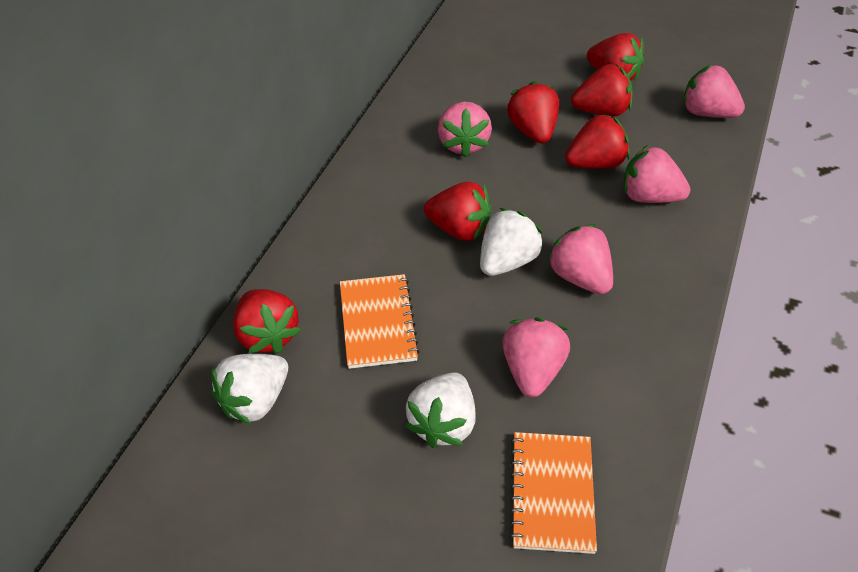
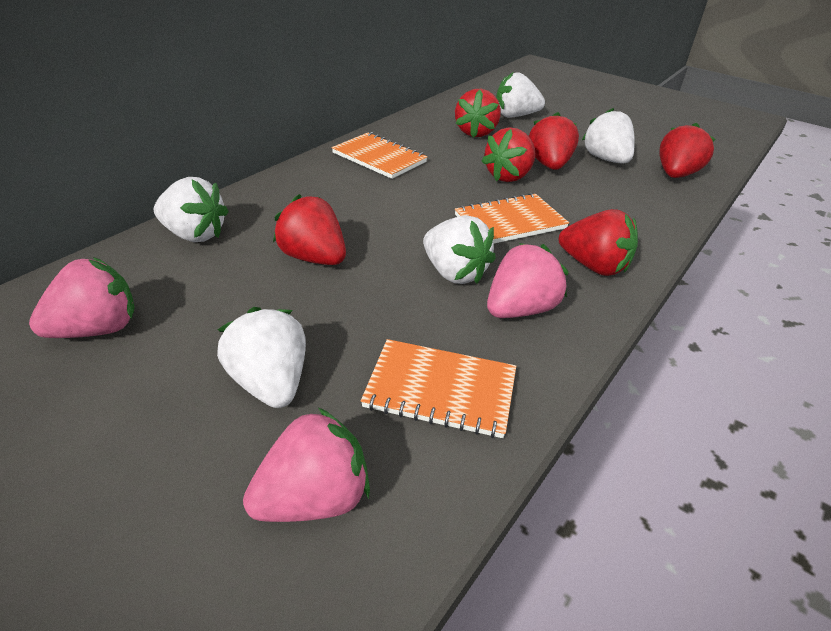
orange notebook: 2 -> 3
pink strawberry: 5 -> 3
white strawberry: 3 -> 5

